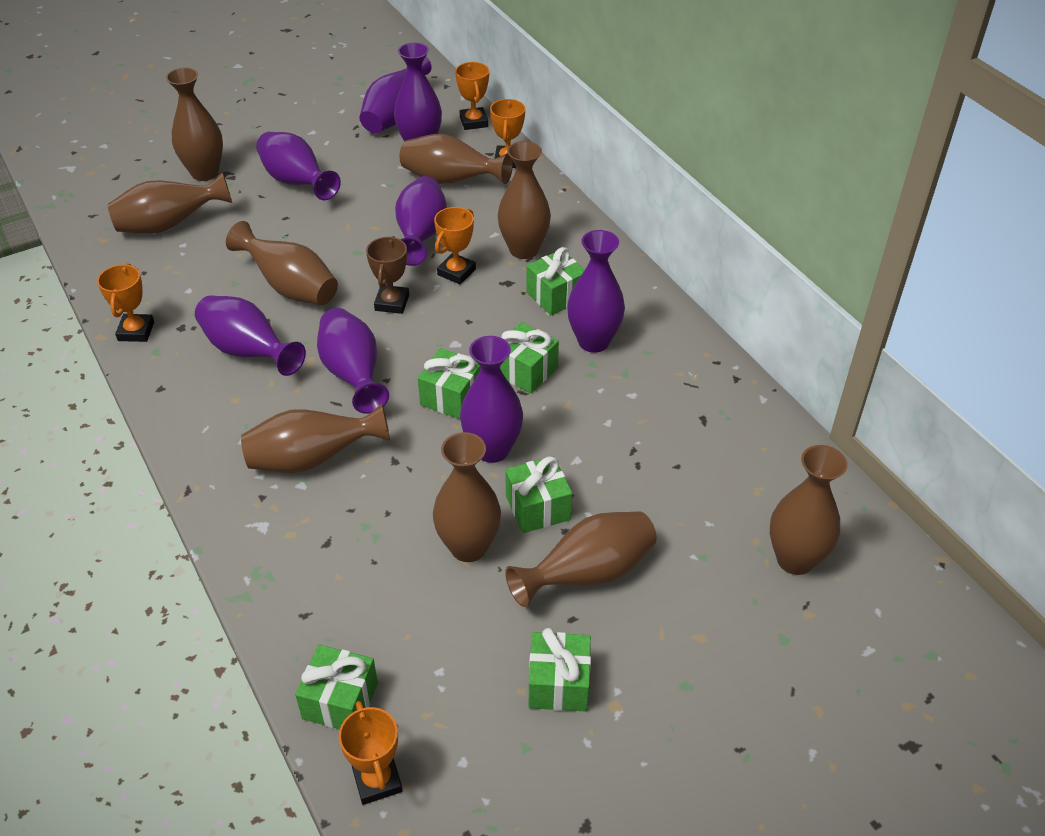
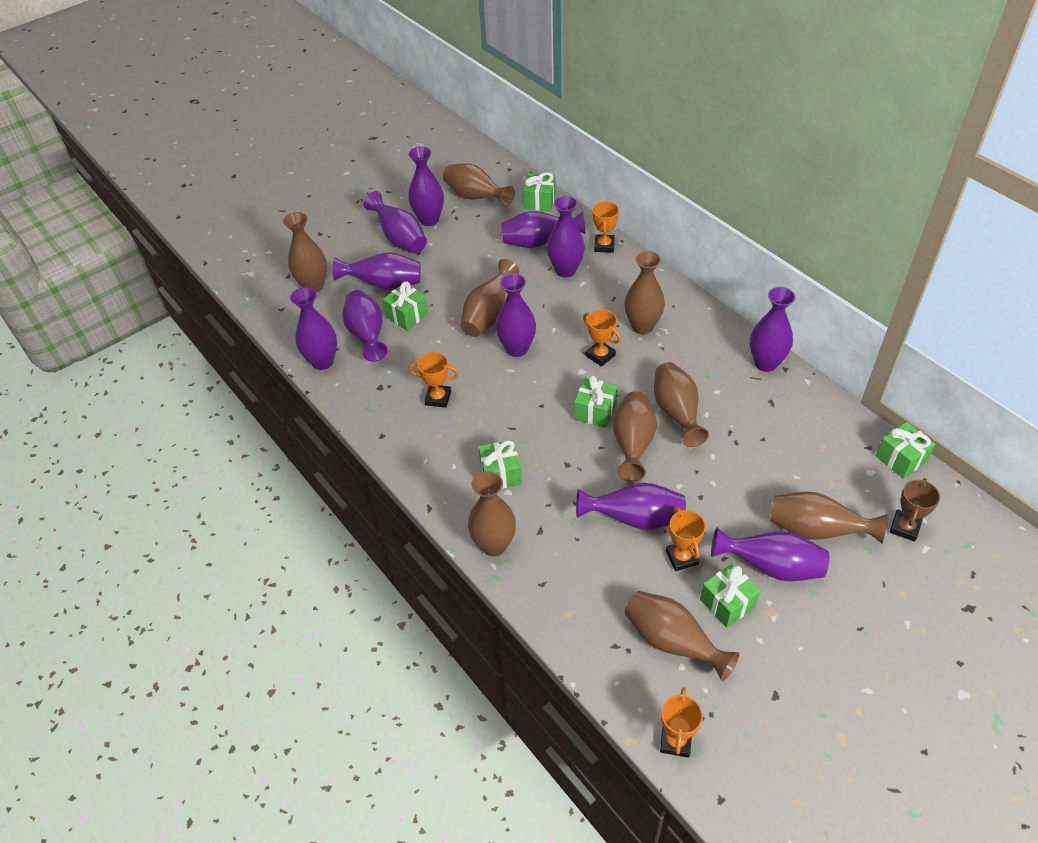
purple vase: 8 -> 11

